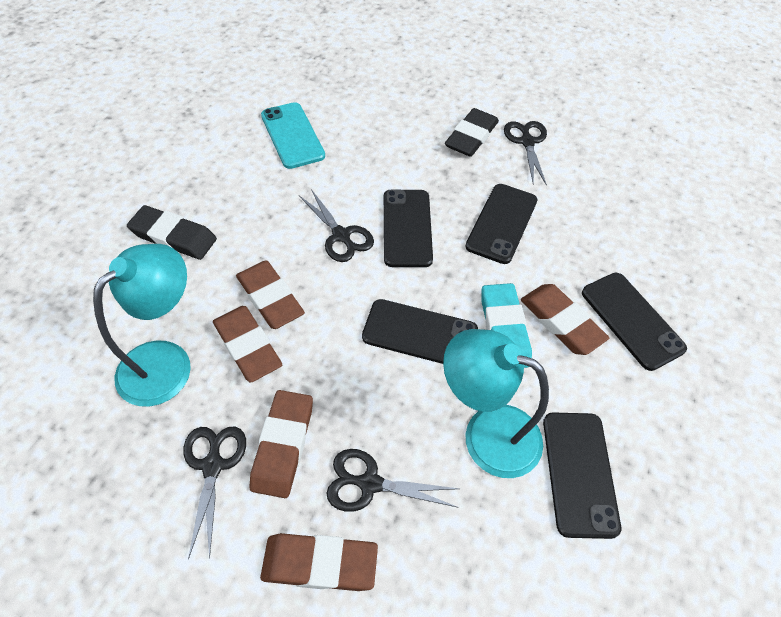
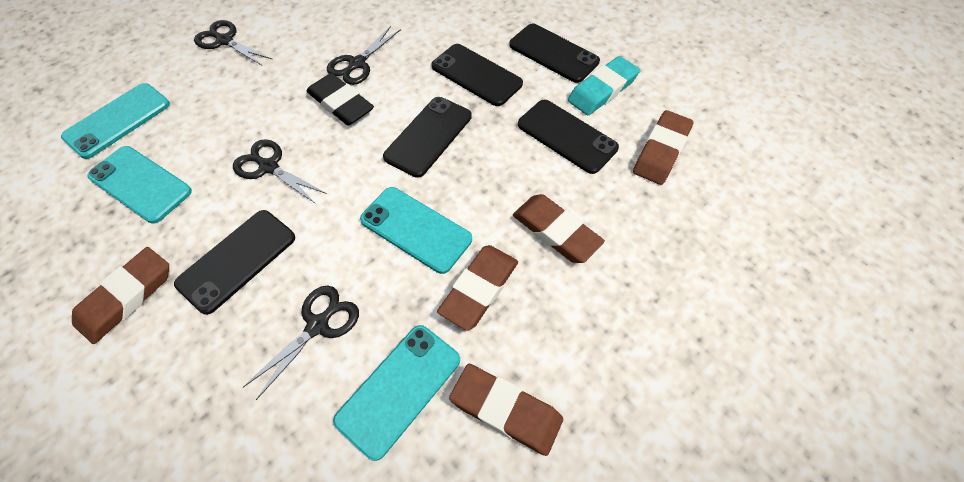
black eraser: 2 -> 1
turquoise lamp: 2 -> 0
turquoise phone: 1 -> 4

